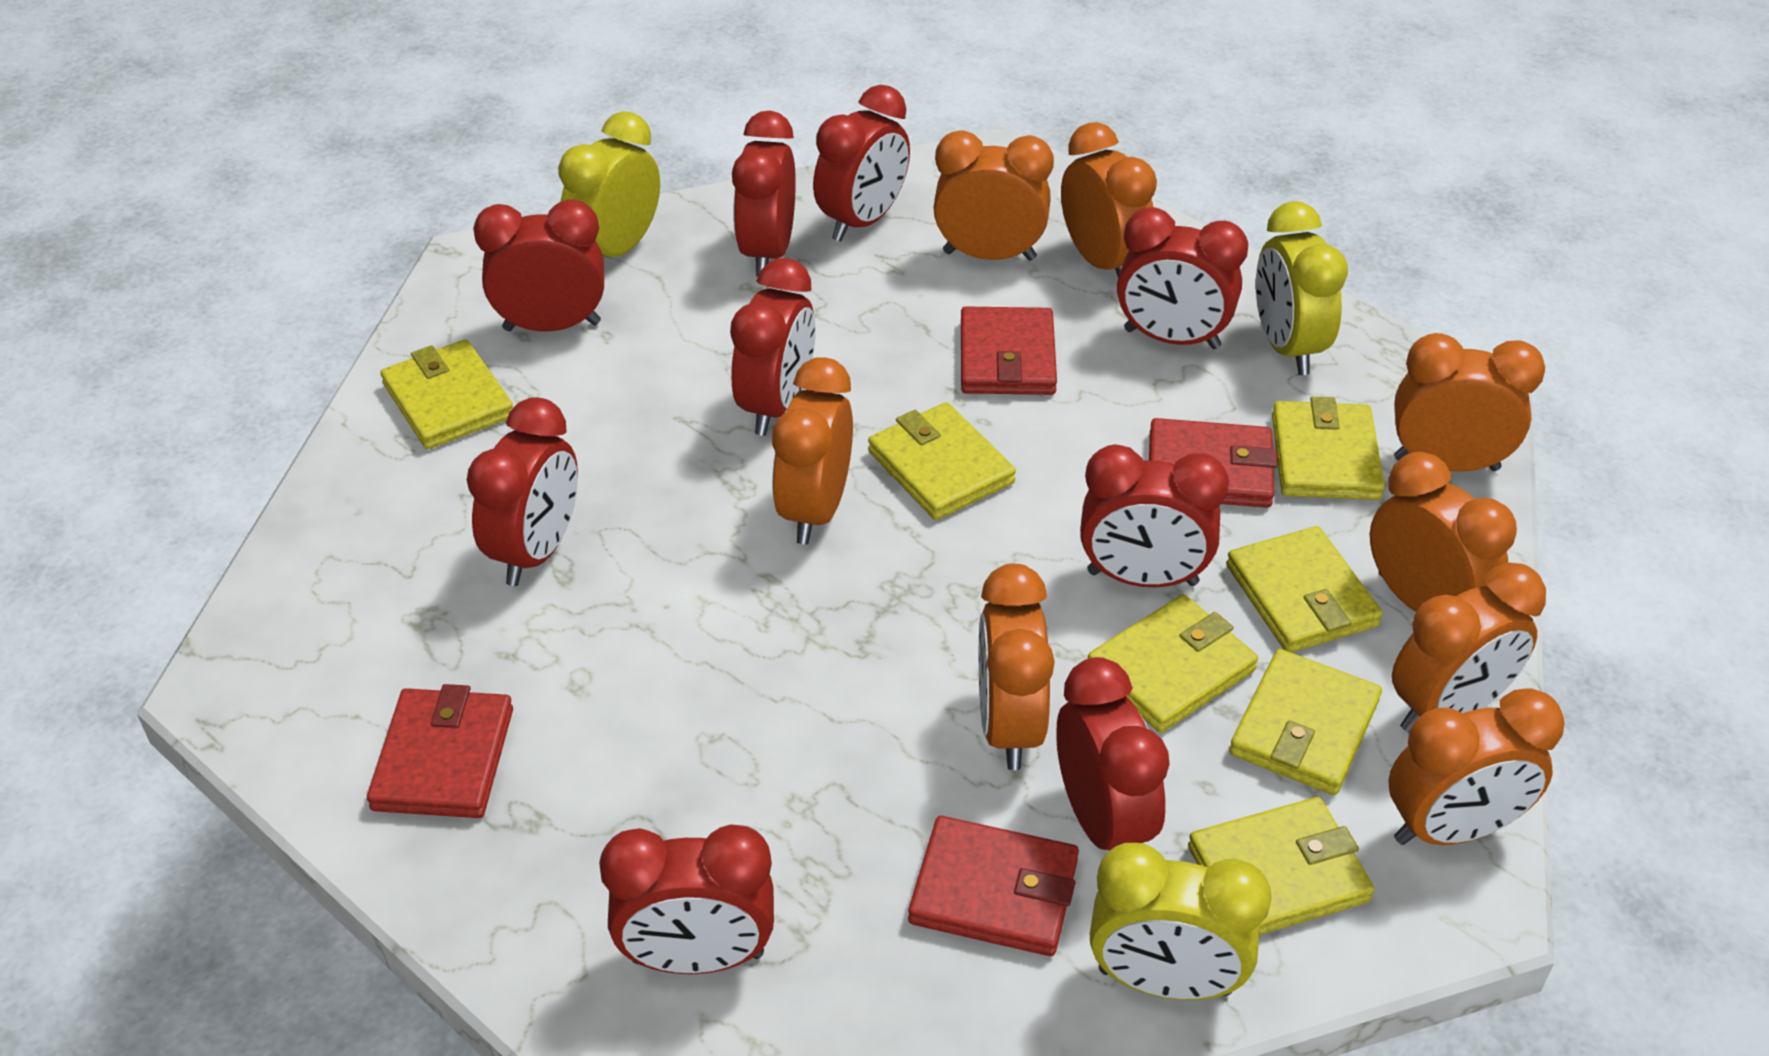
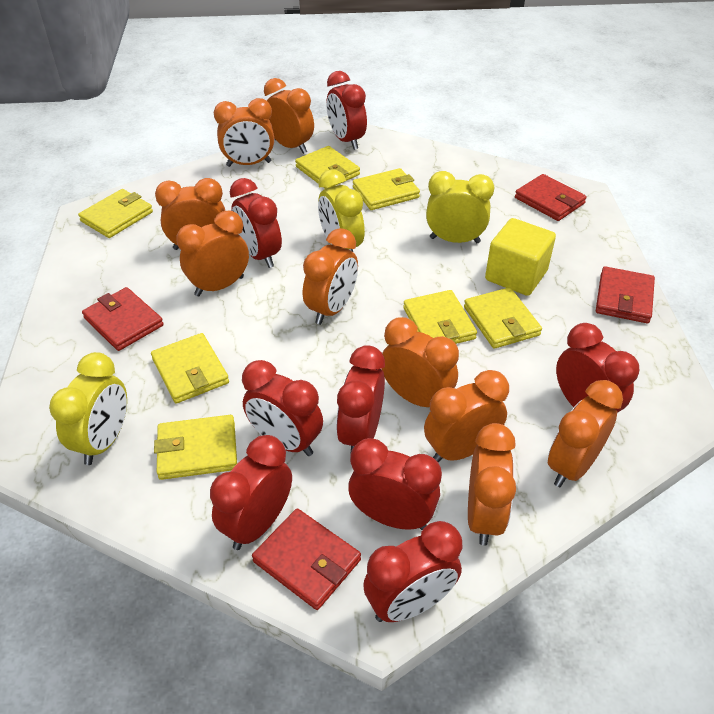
orange clock: 8 -> 9
red clock: 9 -> 8
yellow cube: 0 -> 1

